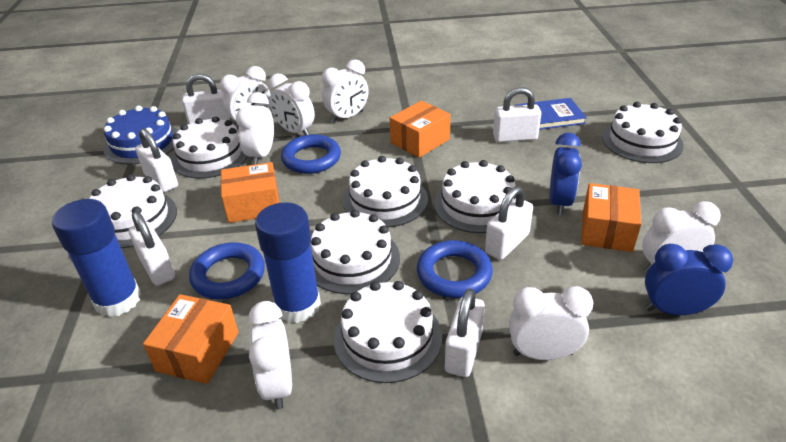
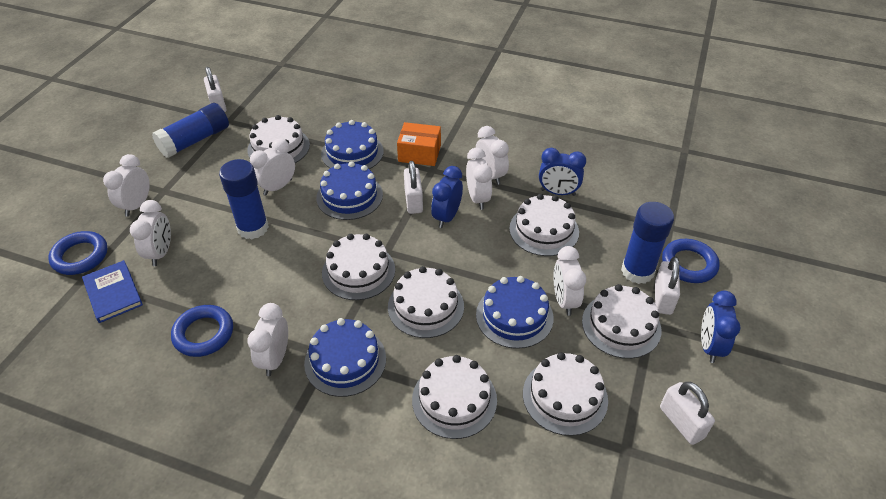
blue cake: 1 -> 4
blue clock: 2 -> 3
blue glue stick: 2 -> 3
orange box: 4 -> 1
white padlock: 6 -> 4

